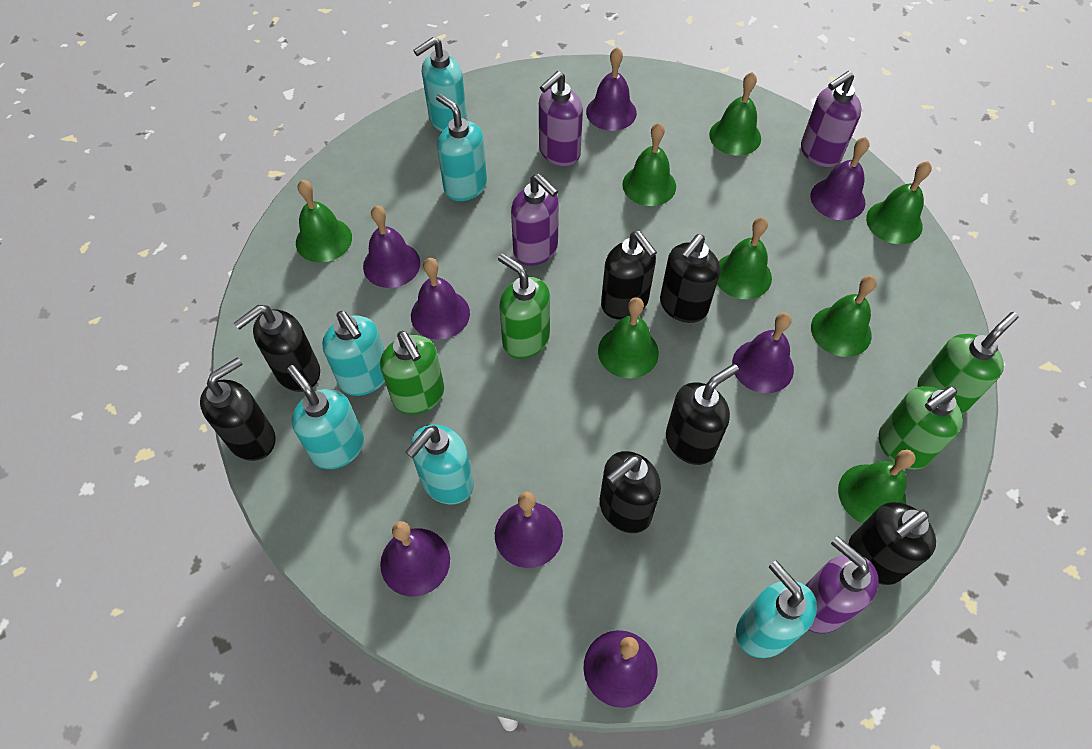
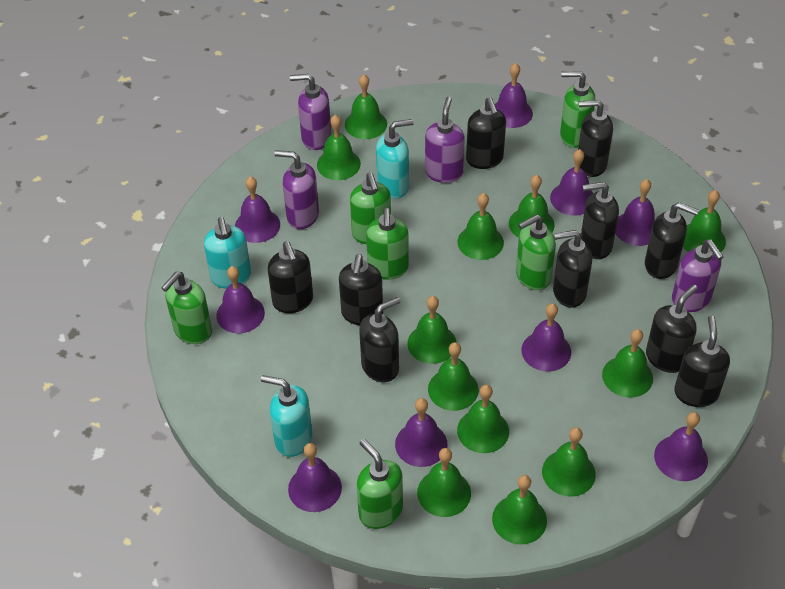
black soap dispenser: 7 -> 10
green bell: 8 -> 12
green soap dispenser: 4 -> 6
purple bell: 8 -> 9
turquoise soap dispenser: 6 -> 3

